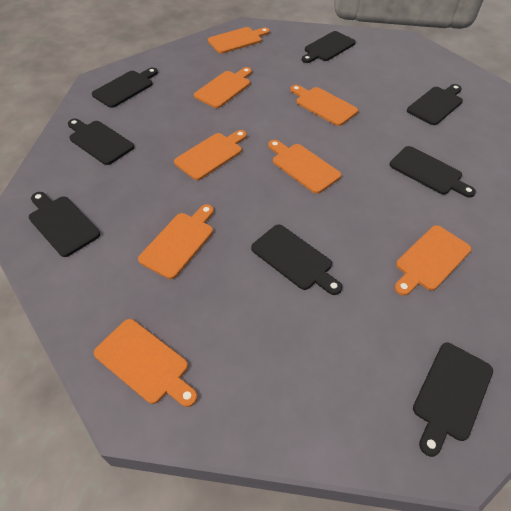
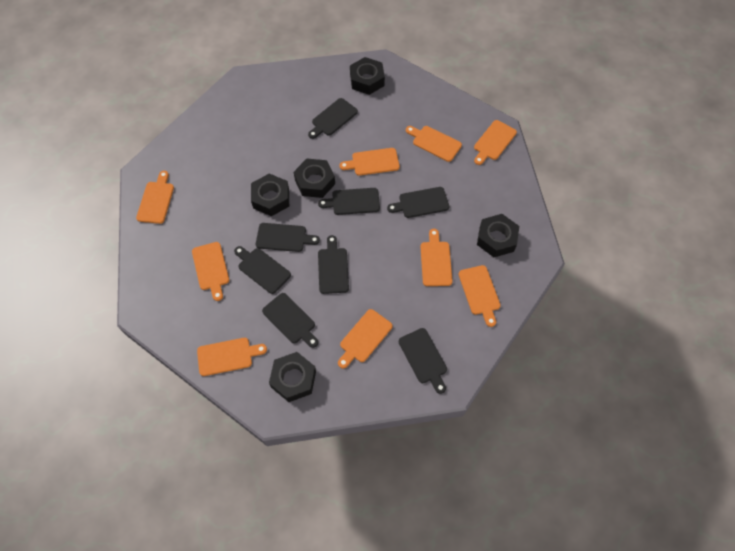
black nut: 0 -> 5
orange cutting board: 8 -> 9

